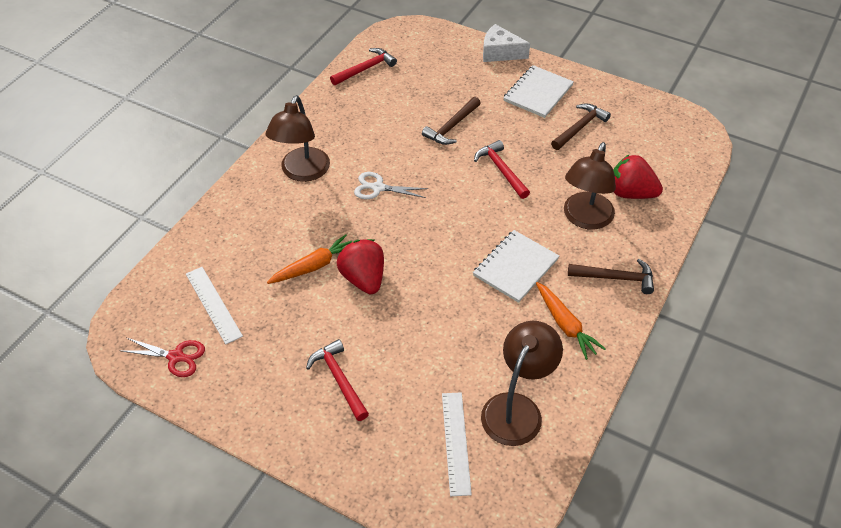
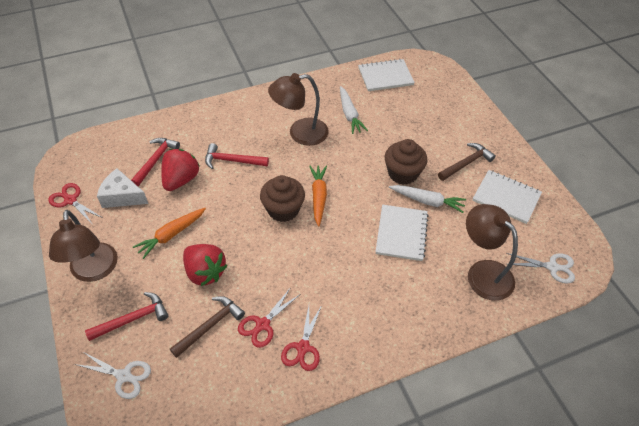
brown cupcake: 0 -> 2
brown hammer: 3 -> 2
red scissors: 1 -> 3
white carrot: 0 -> 2
white notebook: 2 -> 3
white ruler: 2 -> 0
white scissors: 1 -> 2

